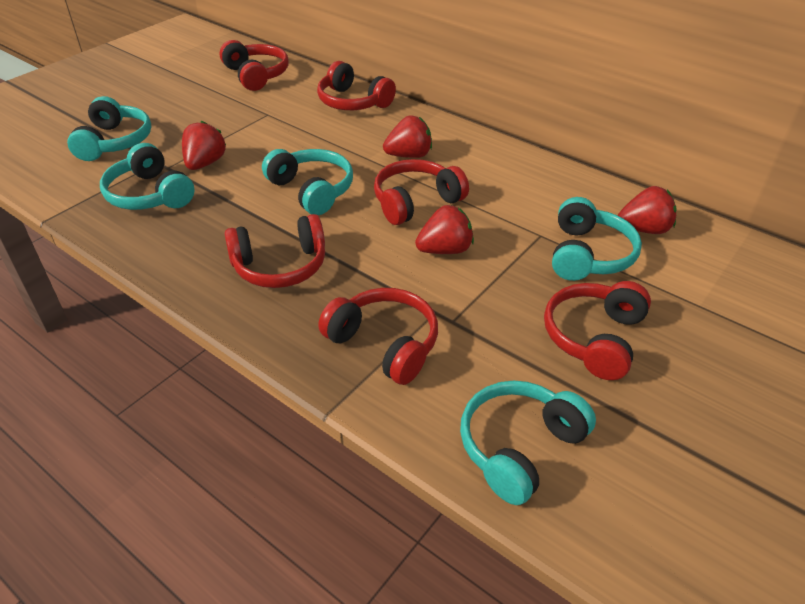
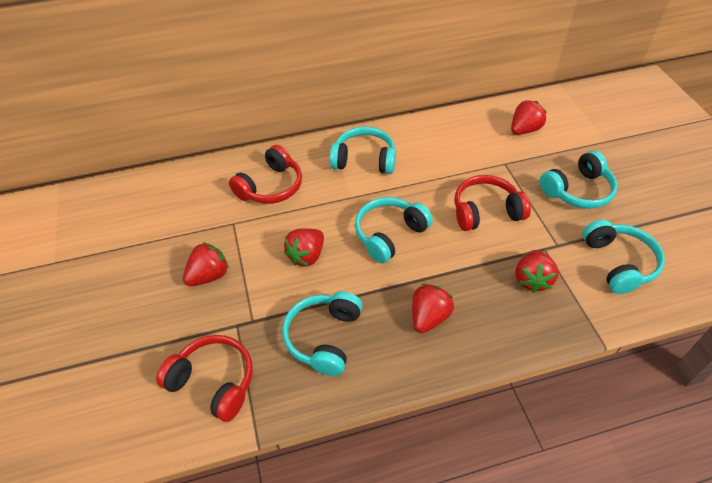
red headphones: 6 -> 3
red strawberry: 4 -> 5

